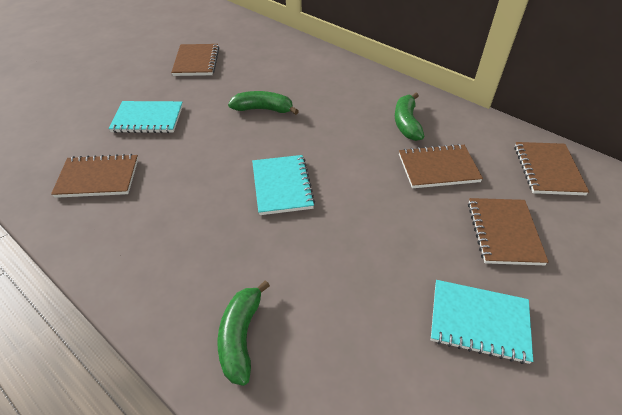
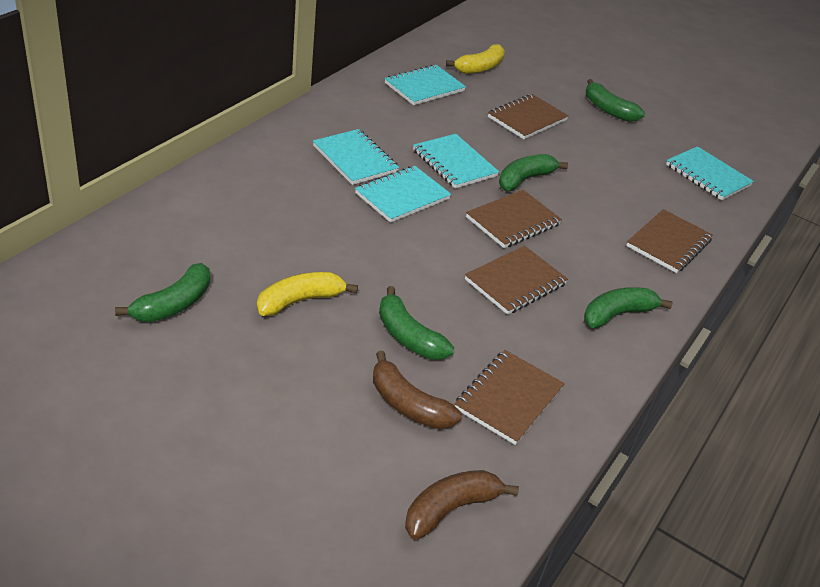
brown banana: 0 -> 2
green banana: 3 -> 5
turquoise notebook: 3 -> 5
yellow banana: 0 -> 2

